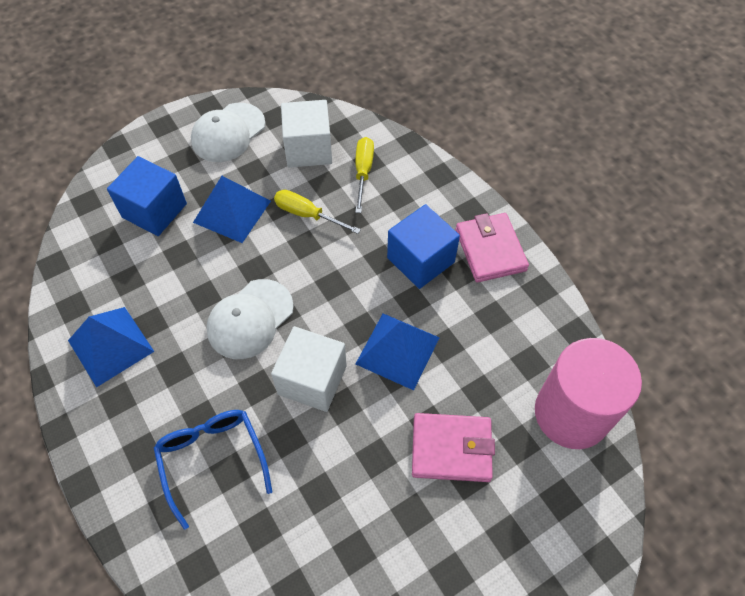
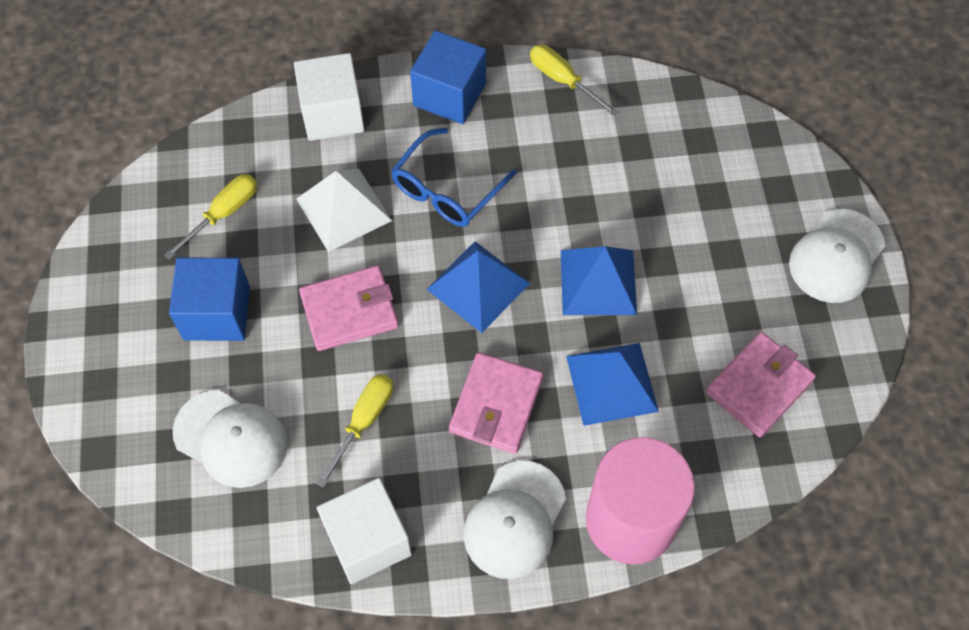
pink wallet: 2 -> 3
white cap: 2 -> 3
white pyramid: 0 -> 1
yellow screwdriver: 2 -> 3

